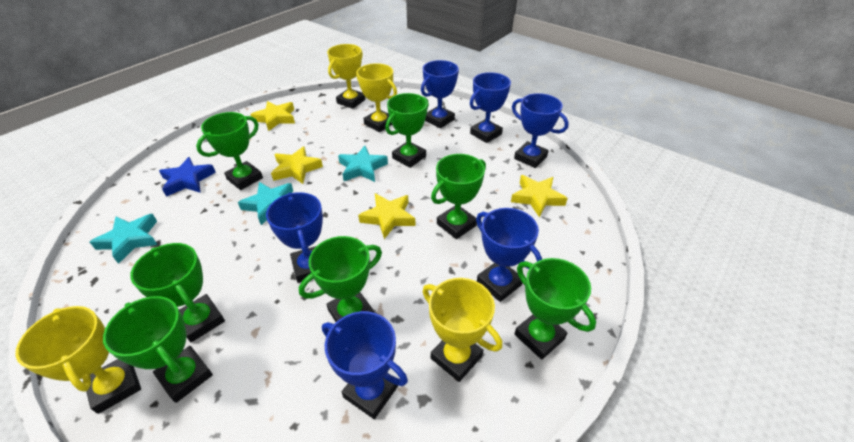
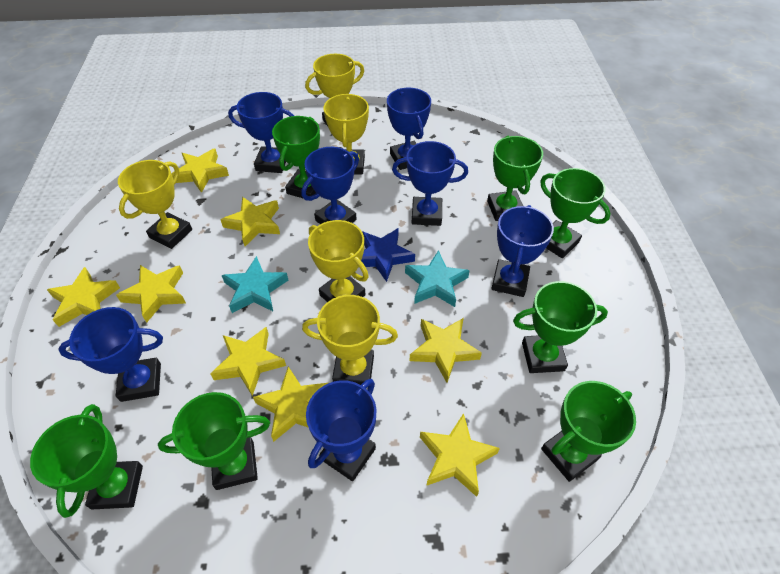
blue trophy: 6 -> 7
turquoise star: 3 -> 2
yellow star: 4 -> 8
yellow trophy: 4 -> 5

